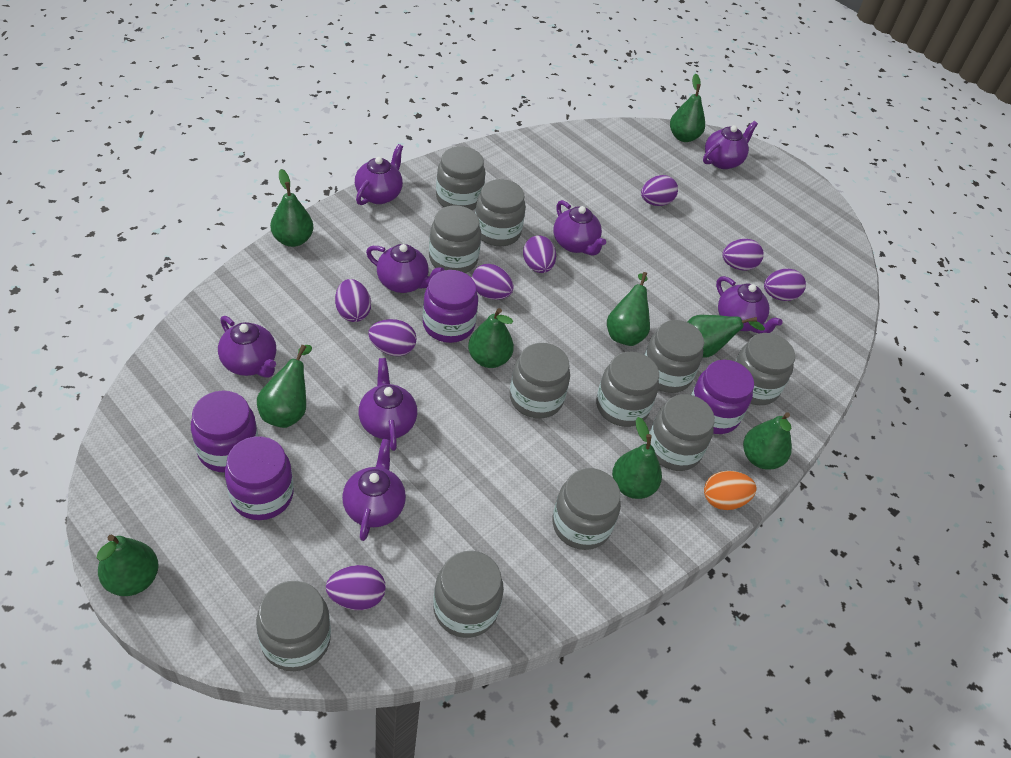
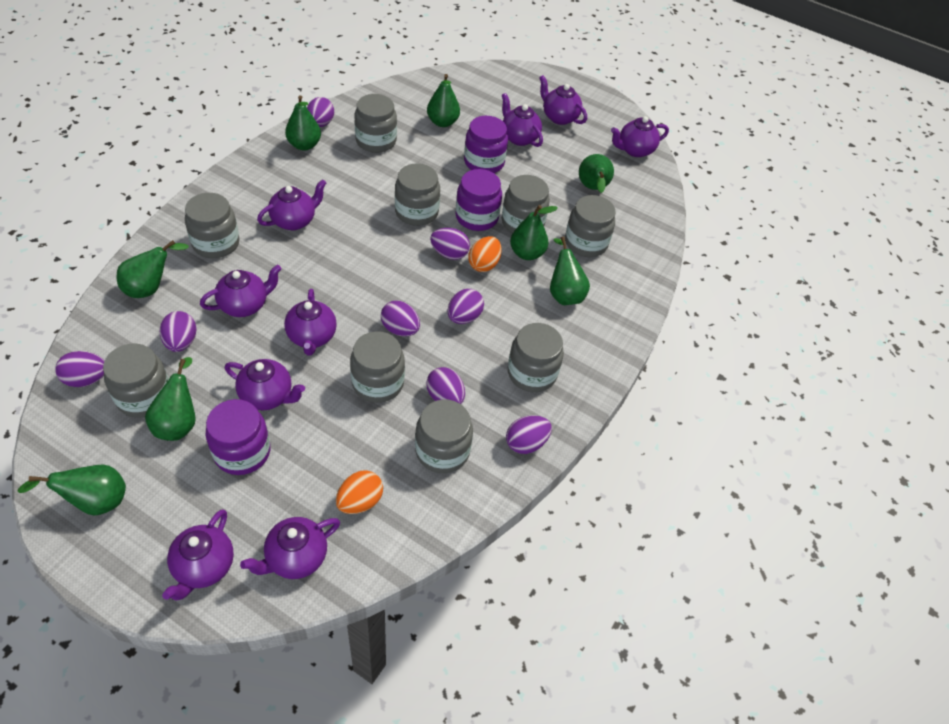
green pear: 9 -> 8
grey jar: 11 -> 9
orange egg: 1 -> 2
purple jar: 4 -> 3
purple teapot: 8 -> 9

